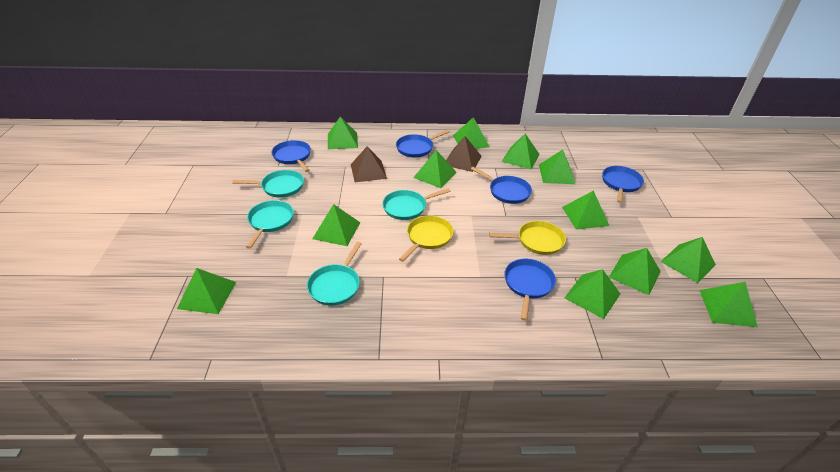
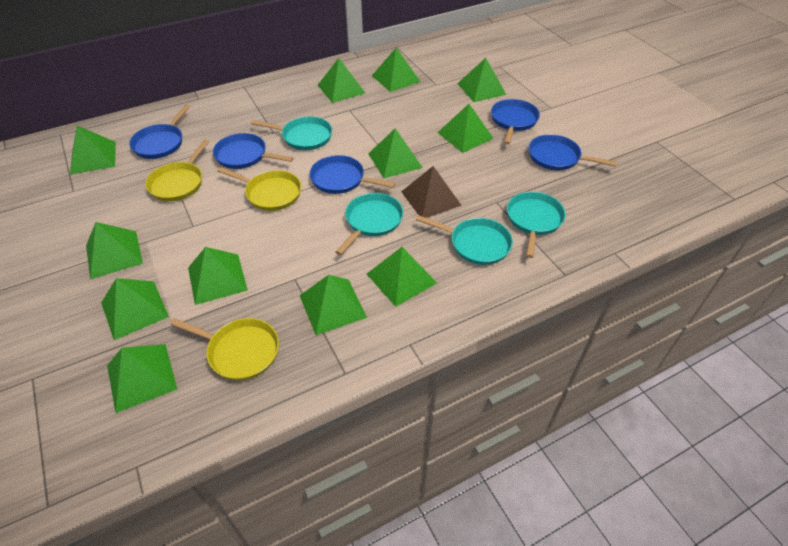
brown pyramid: 2 -> 1
yellow pan: 2 -> 3

